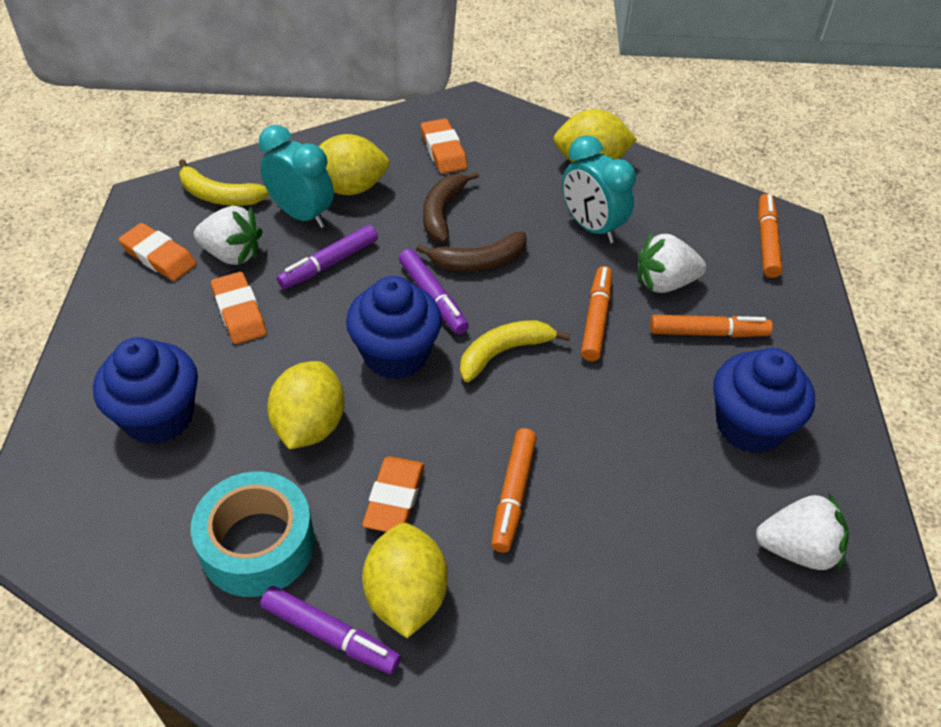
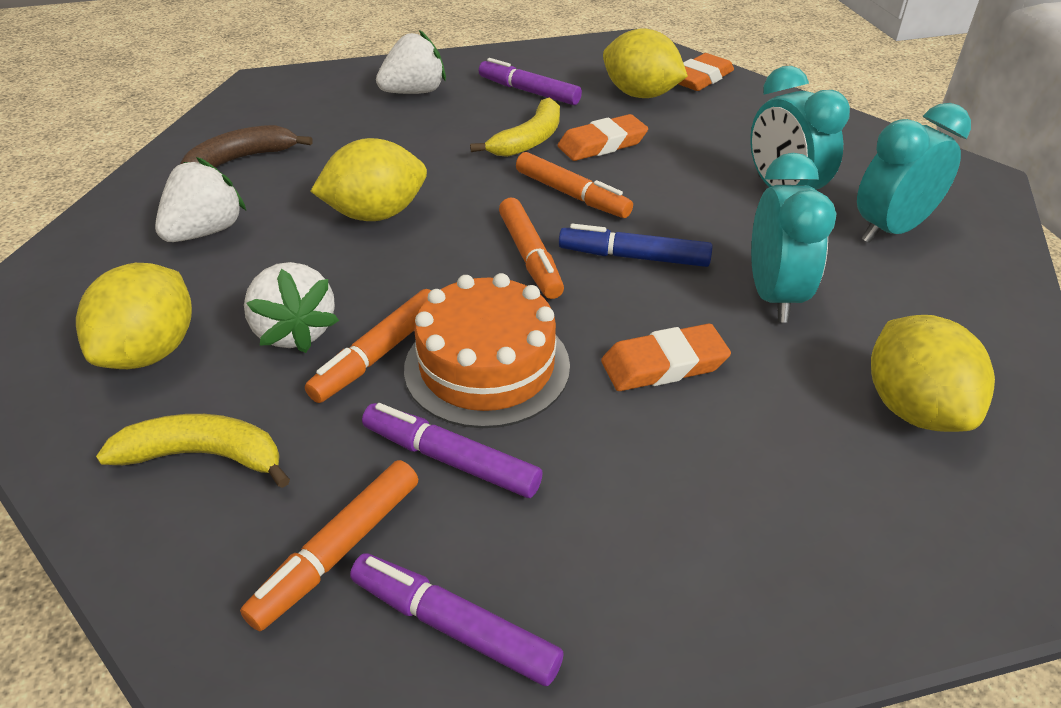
blue cupcake: 3 -> 0
blue marker: 0 -> 1
brown banana: 2 -> 1
orange cake: 0 -> 1
orange eraser: 4 -> 3
turquoise clock: 2 -> 3
turquoise tape: 1 -> 0

